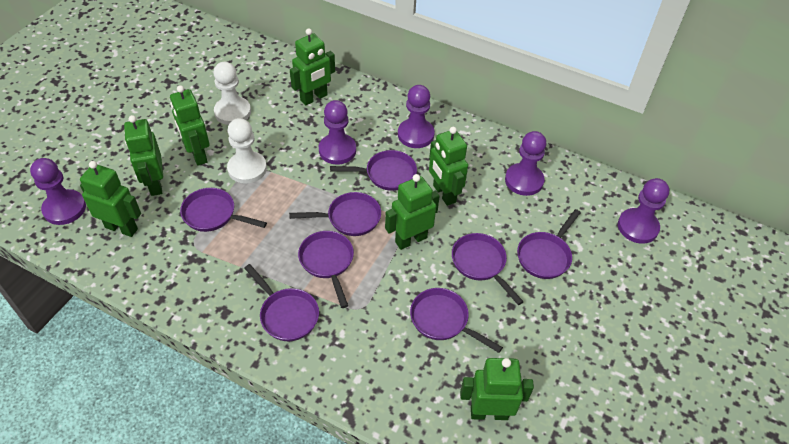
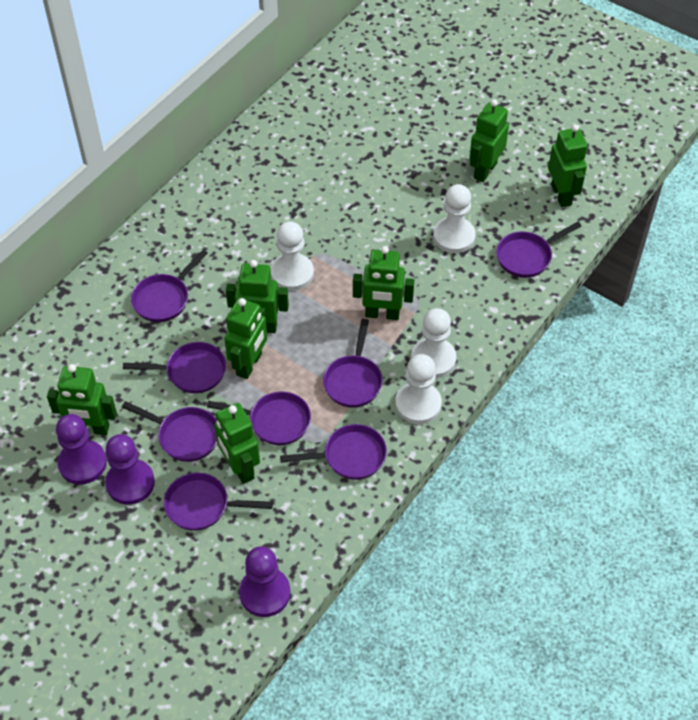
purple pawn: 5 -> 3
white pawn: 2 -> 4

